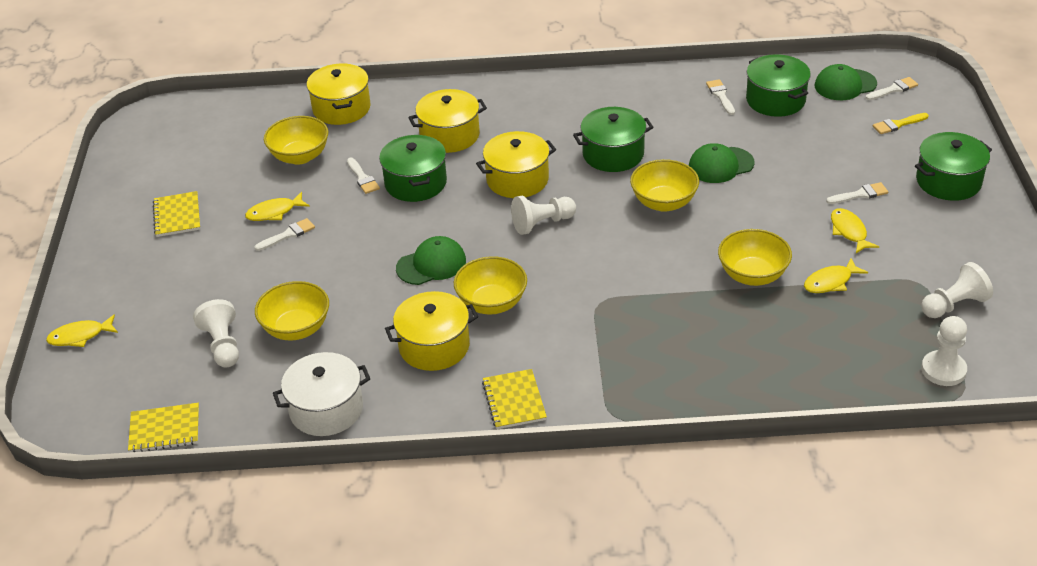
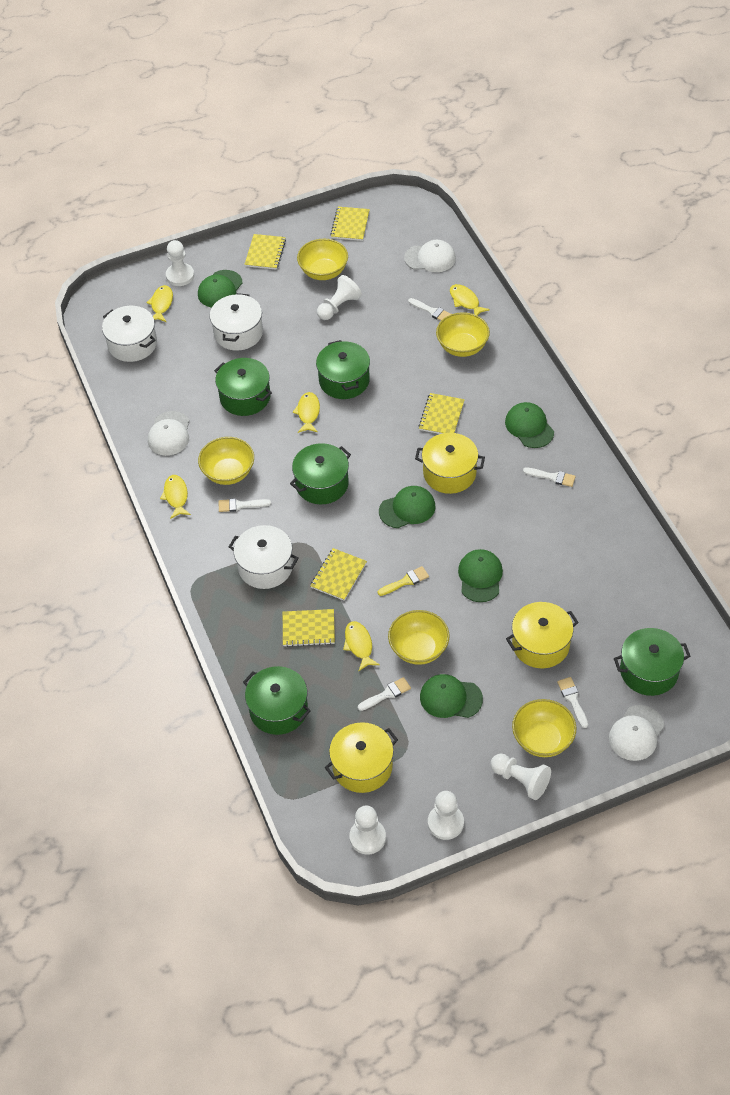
green cap: 3 -> 5
green pot: 4 -> 5
white cap: 0 -> 3
white pawn: 4 -> 5
white pot: 1 -> 3
yellow fish: 4 -> 5
yellow notebook: 3 -> 5
yellow pot: 4 -> 3

